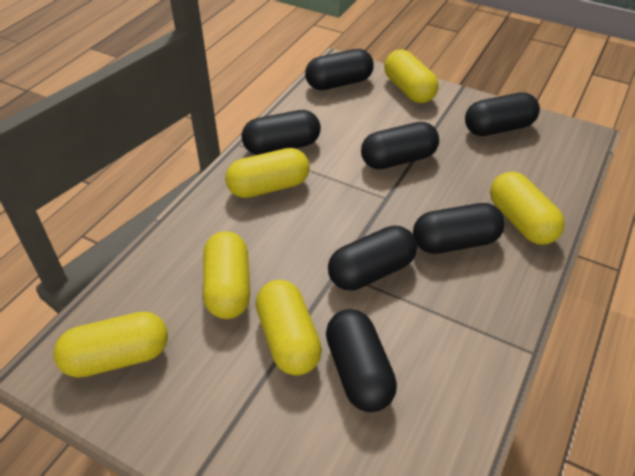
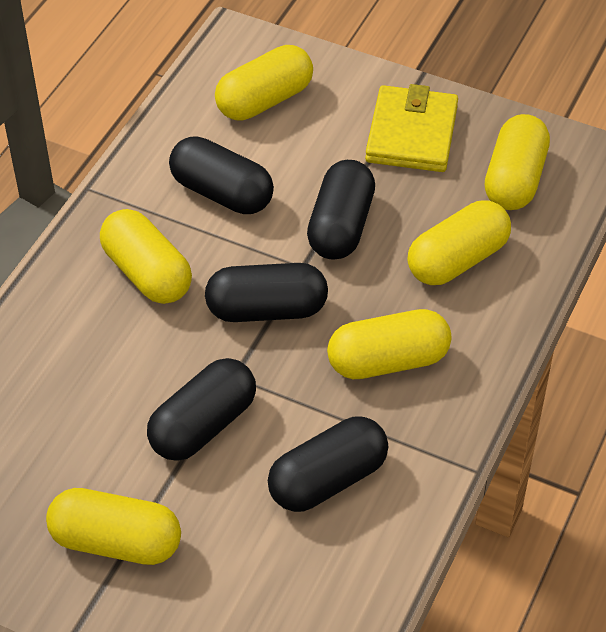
black capsule: 7 -> 5
yellow wallet: 0 -> 1

